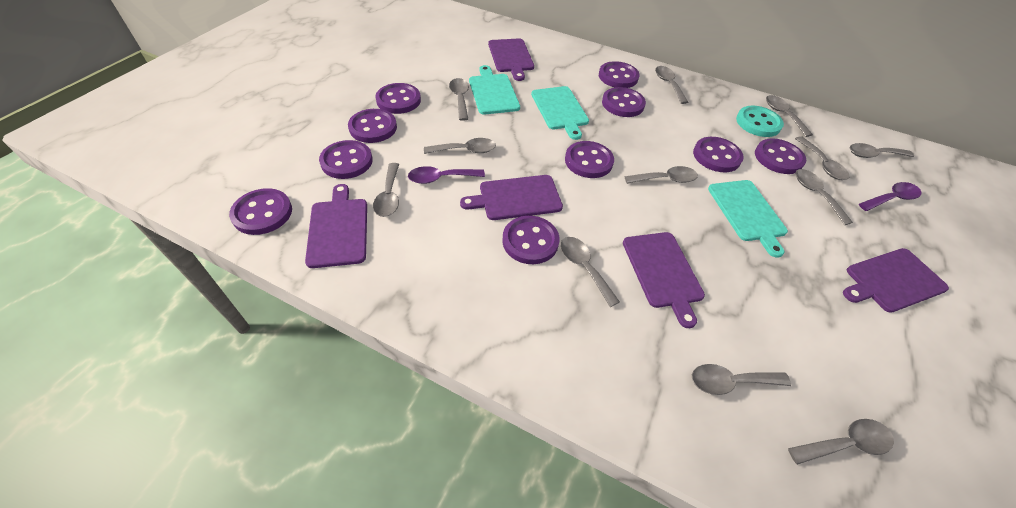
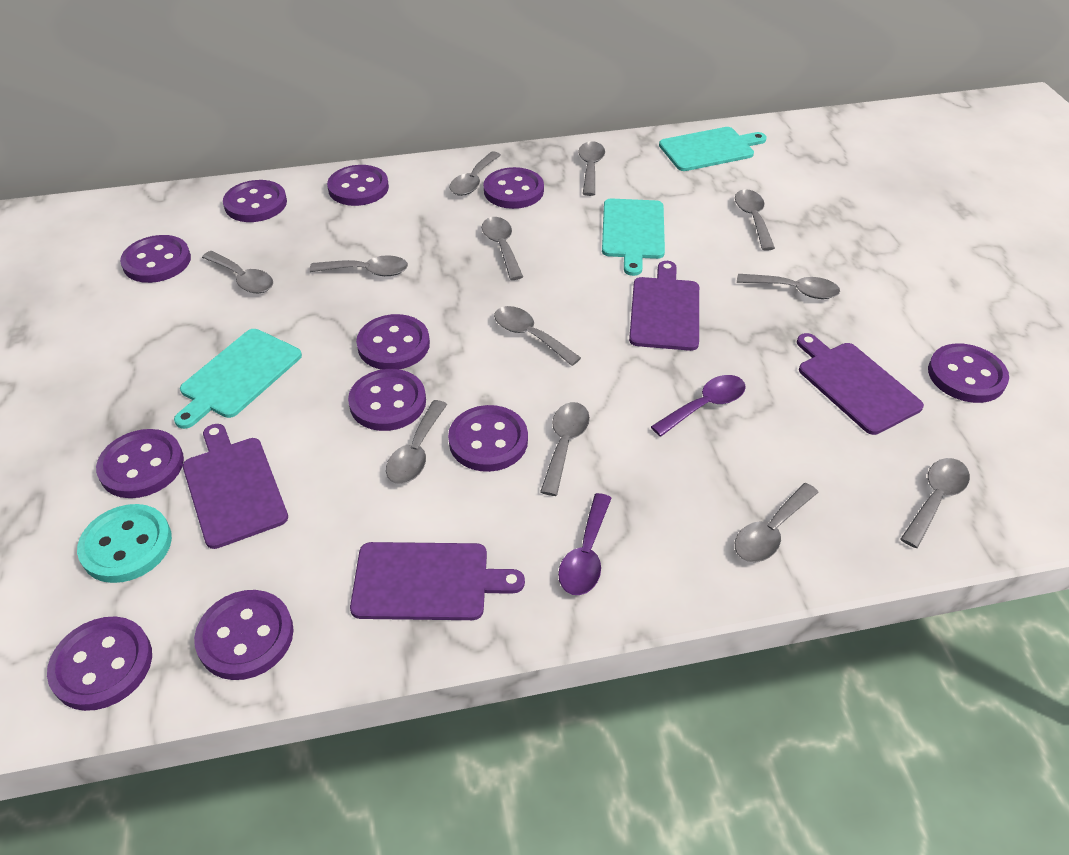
purple button: 10 -> 11
purple cutting board: 5 -> 4

